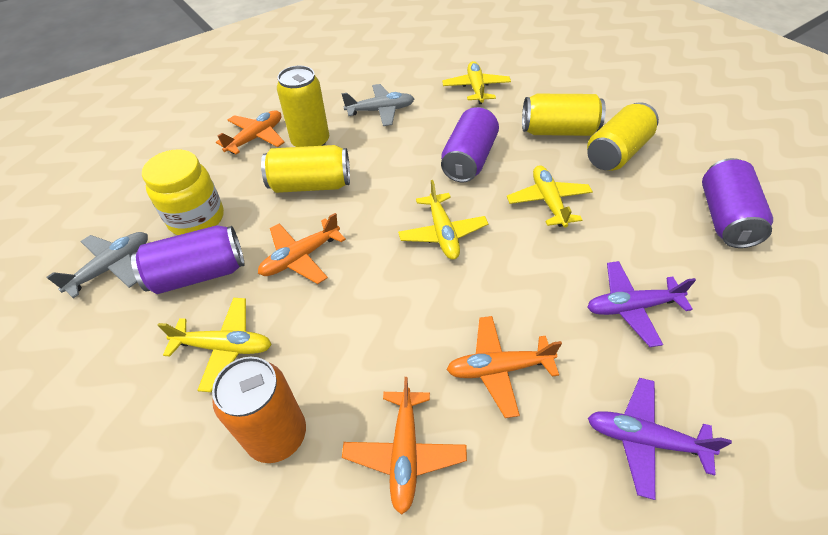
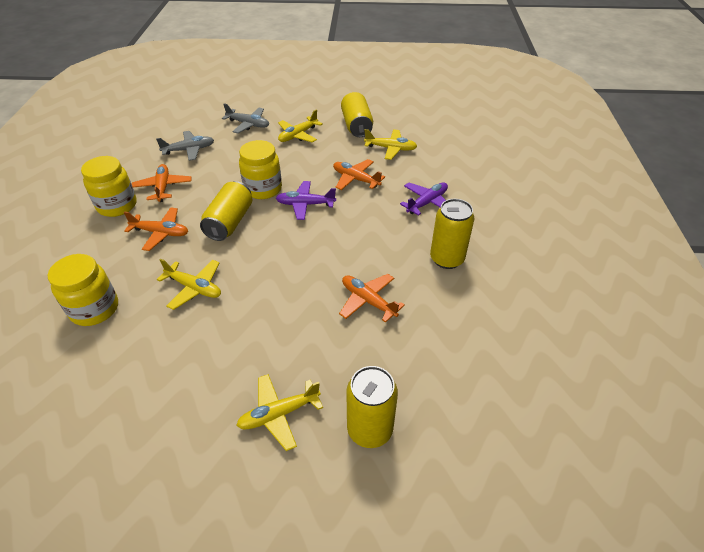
orange can: 1 -> 0
purple can: 3 -> 0
yellow jar: 1 -> 3

